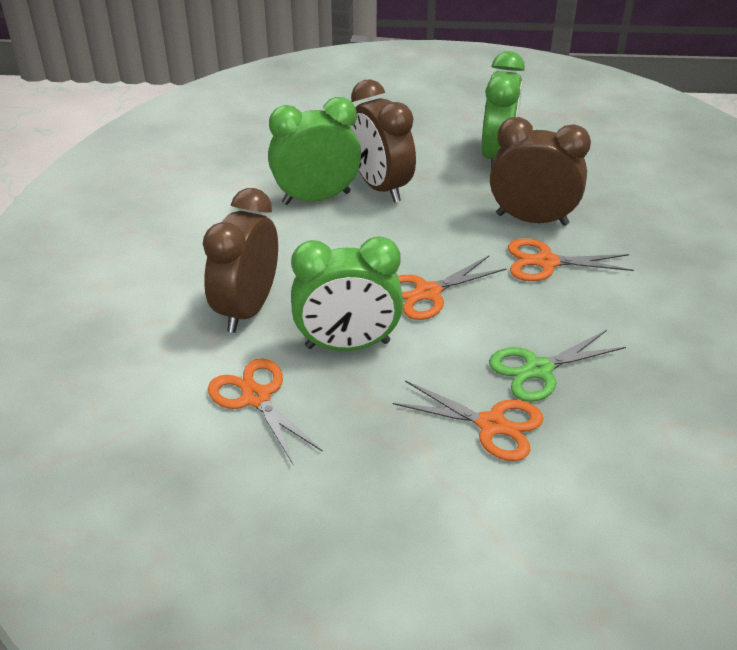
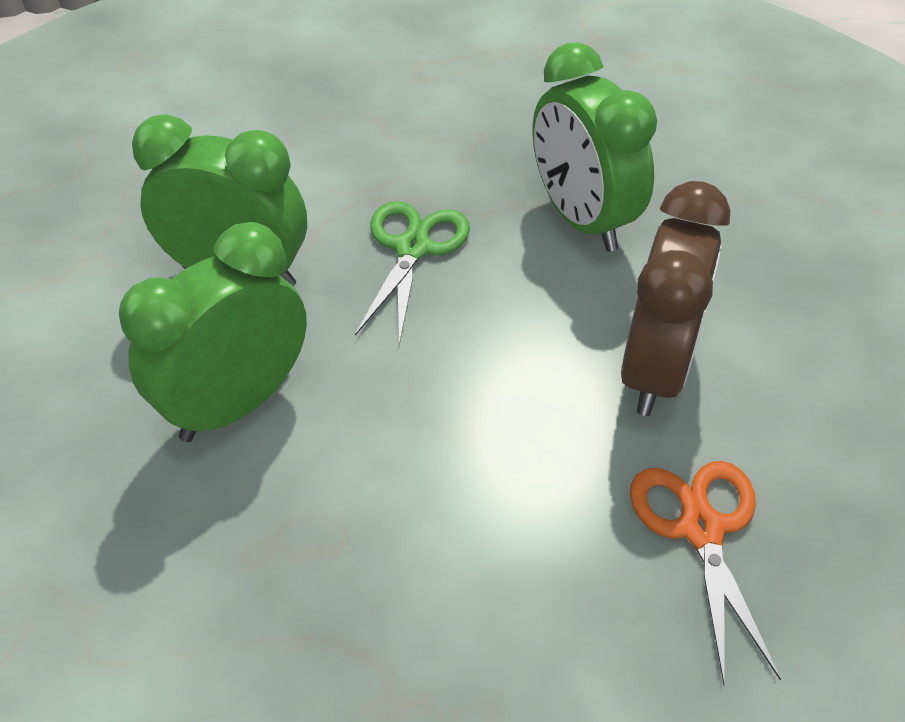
brown clock: 3 -> 1
orange scissors: 4 -> 1

